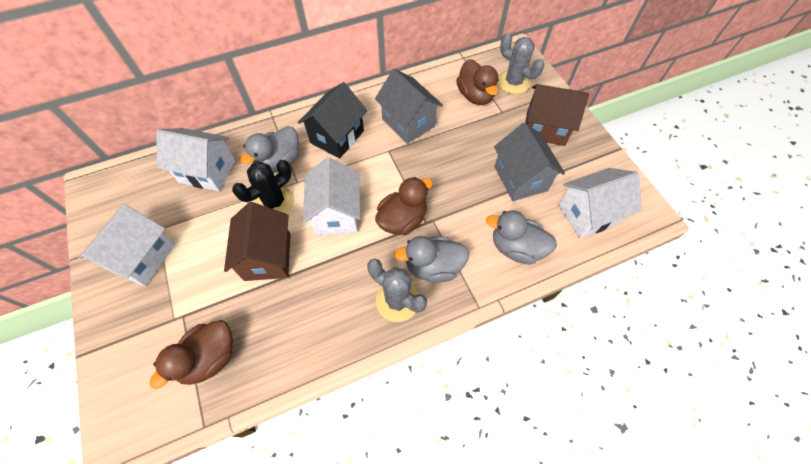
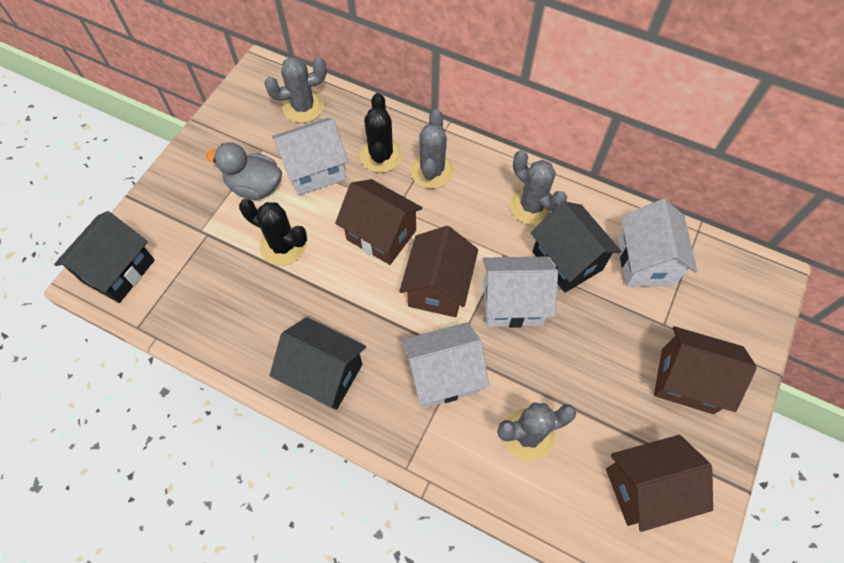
black cactus: 1 -> 2
black house: 1 -> 3
brown duck: 3 -> 0
brown house: 2 -> 4
grey cactus: 2 -> 4
grey duck: 3 -> 1
grey house: 2 -> 0

